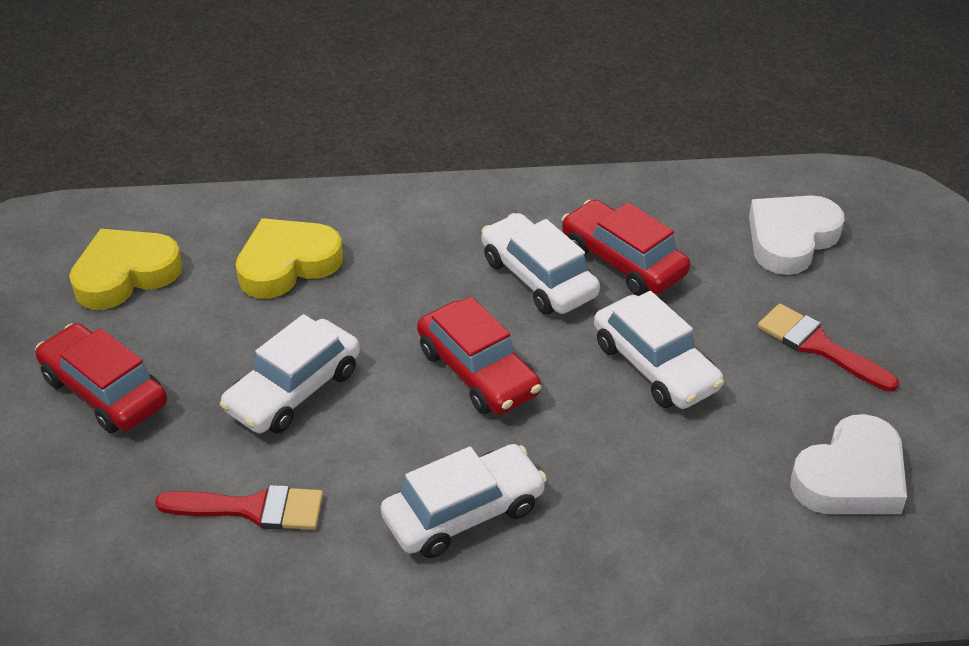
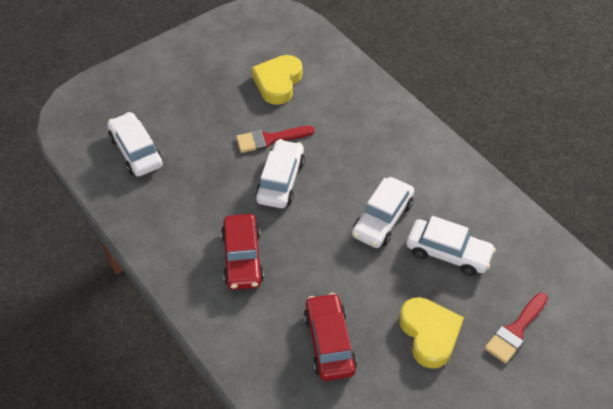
red car: 3 -> 2
white heart: 2 -> 0

